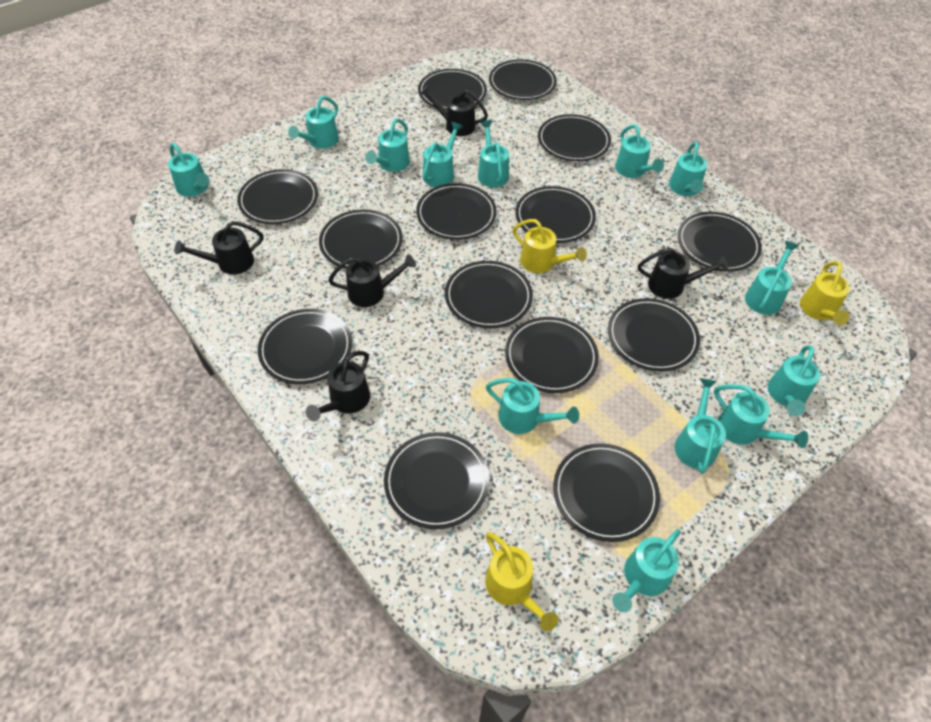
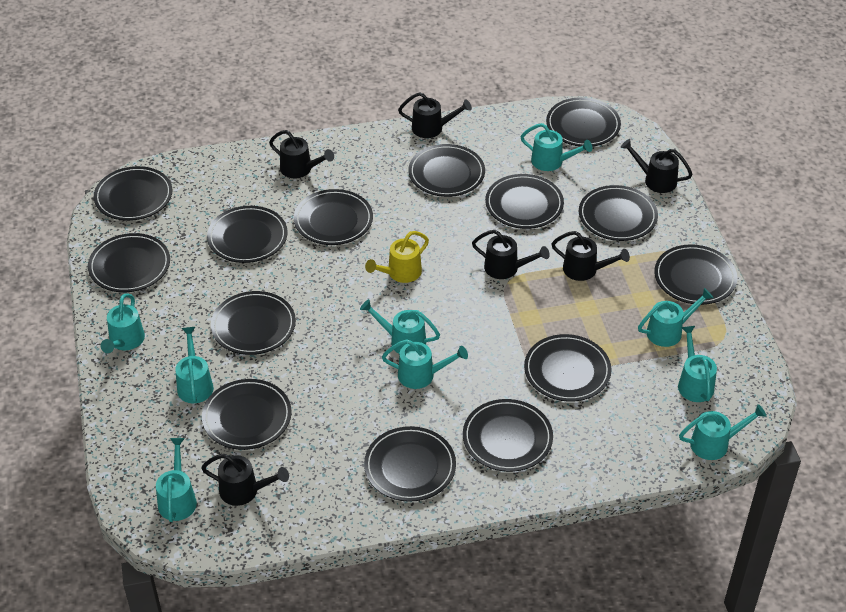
black watering can: 5 -> 6
turquoise watering can: 13 -> 9
yellow watering can: 3 -> 1

